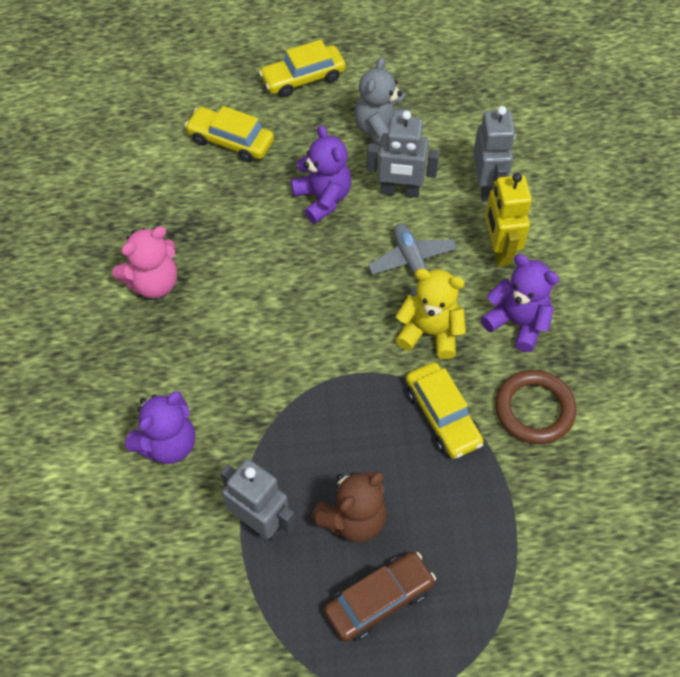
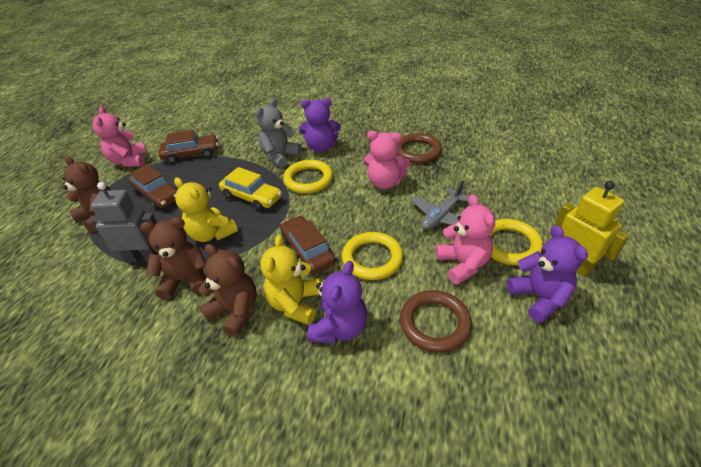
brown car: 1 -> 3
brown ring: 1 -> 2
brown teddy bear: 1 -> 3
grey robot: 3 -> 1
pink teddy bear: 1 -> 3
yellow car: 3 -> 1
yellow ring: 0 -> 3
yellow teddy bear: 1 -> 2

